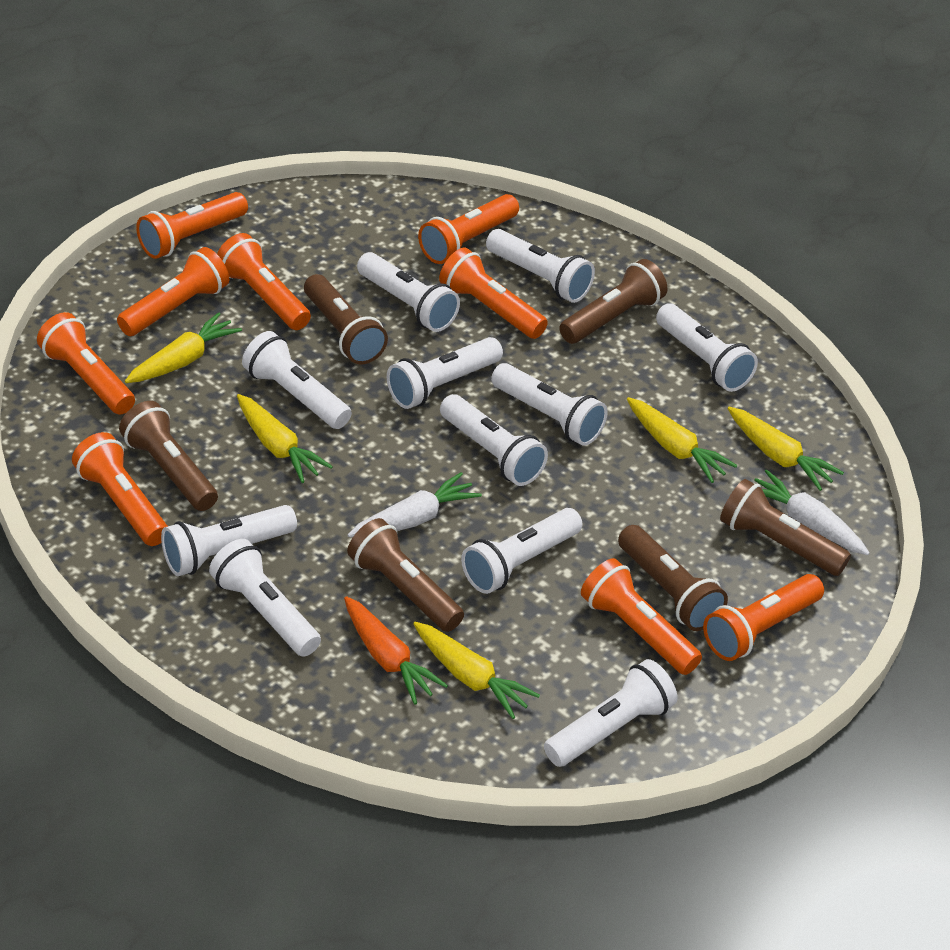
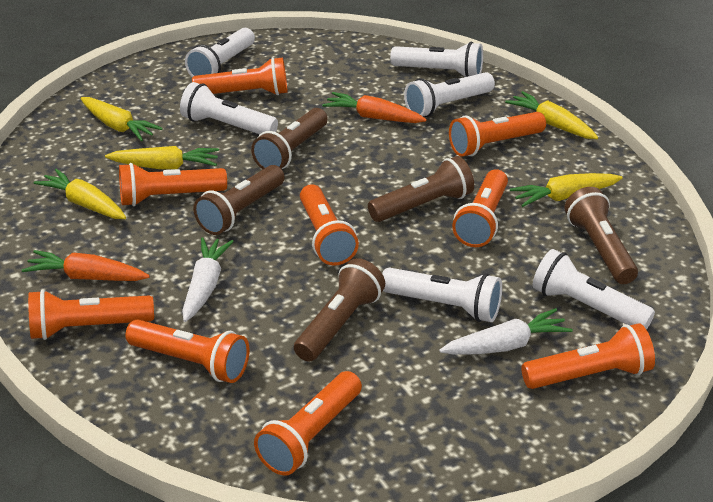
brown flashlight: 6 -> 5
orange carrot: 1 -> 2
white flashlight: 11 -> 6

